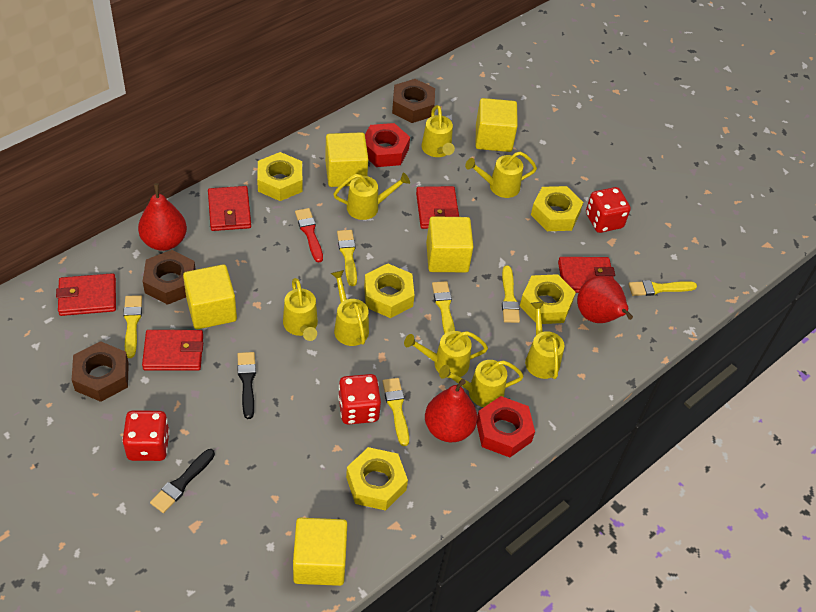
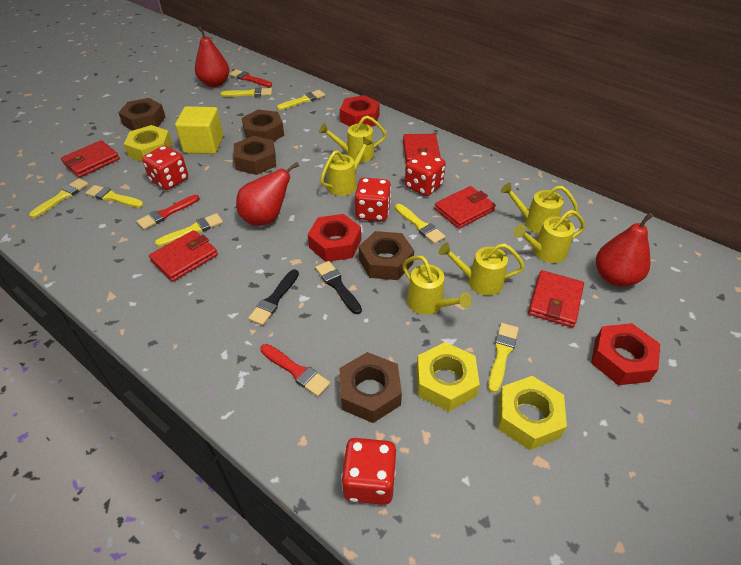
brown nut: 3 -> 5
red brush: 1 -> 3
red dice: 3 -> 4
red nut: 2 -> 3
yellow brush: 6 -> 7
yellow cube: 5 -> 1
yellow nut: 5 -> 3
yellow watering can: 8 -> 6

